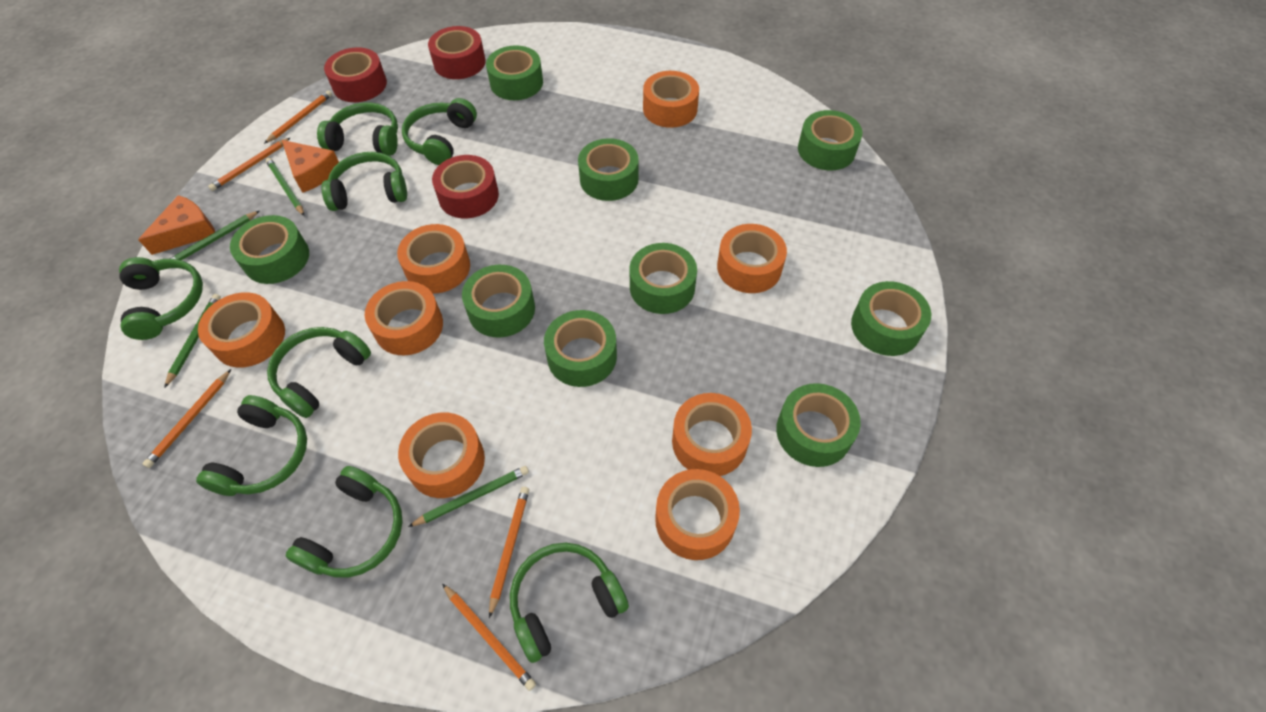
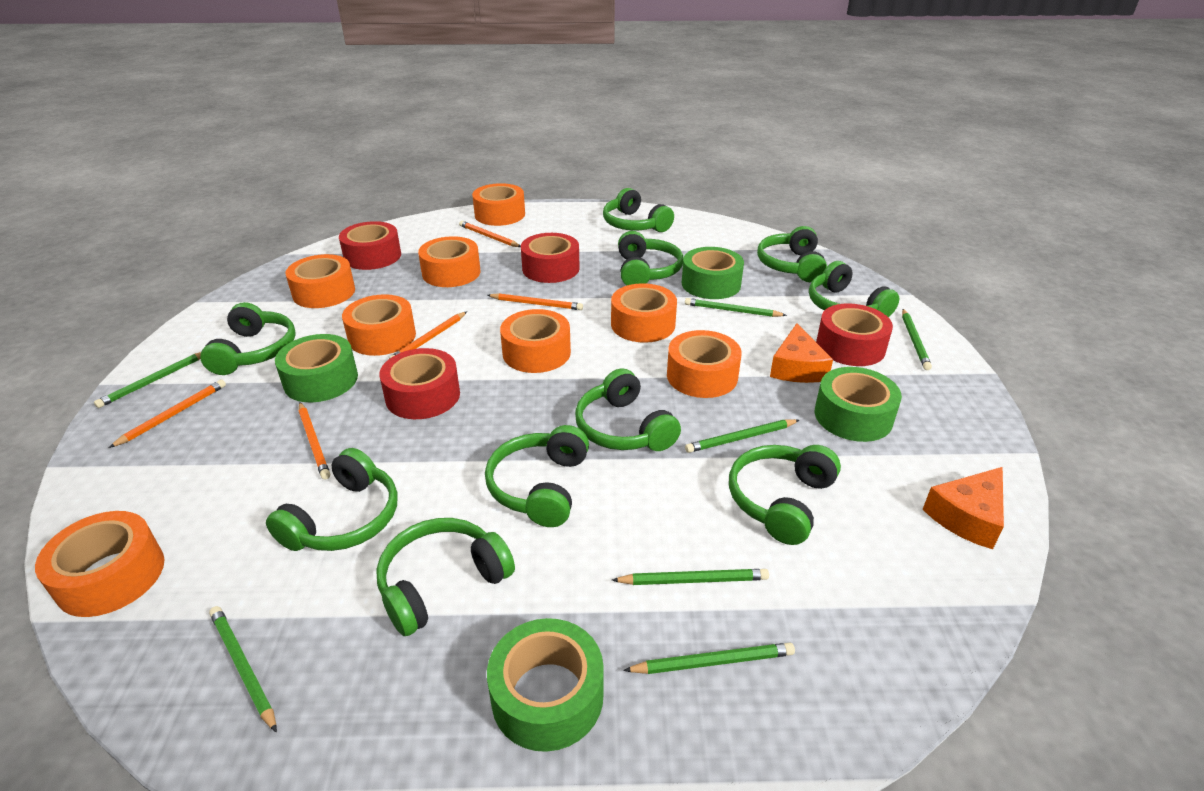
green headphones: 8 -> 10
green pencil: 4 -> 7
green tape: 9 -> 4
red tape: 3 -> 4

